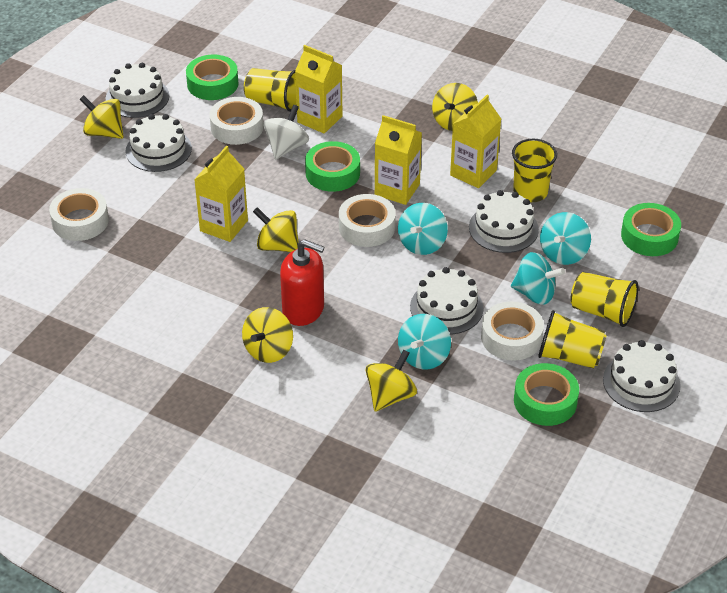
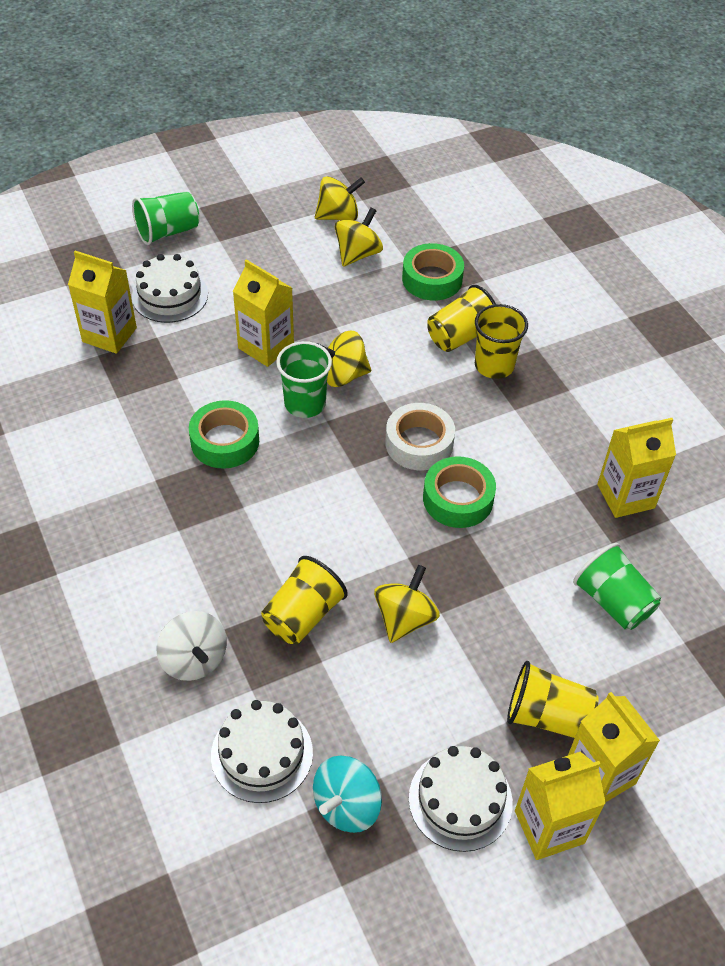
green cup: 0 -> 3
green tape: 4 -> 3
red soap dispenser: 1 -> 0
turquoise spinning top: 4 -> 1
white cake: 5 -> 3
white tape: 4 -> 1
yellow carton: 4 -> 5
yellow spinning top: 5 -> 4

